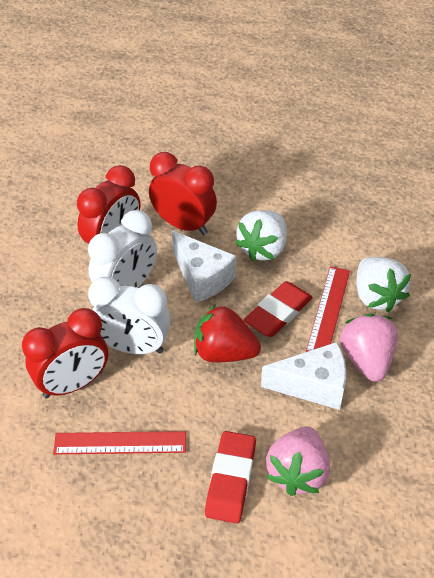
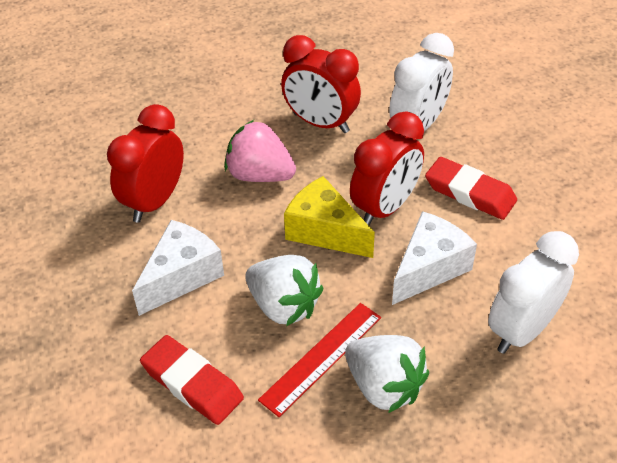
pink strawberry: 2 -> 1
red ruler: 2 -> 1
red strawberry: 1 -> 0
yellow cheese: 0 -> 1

